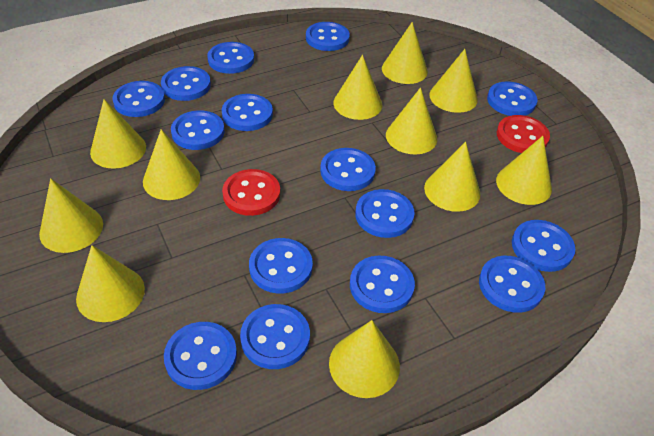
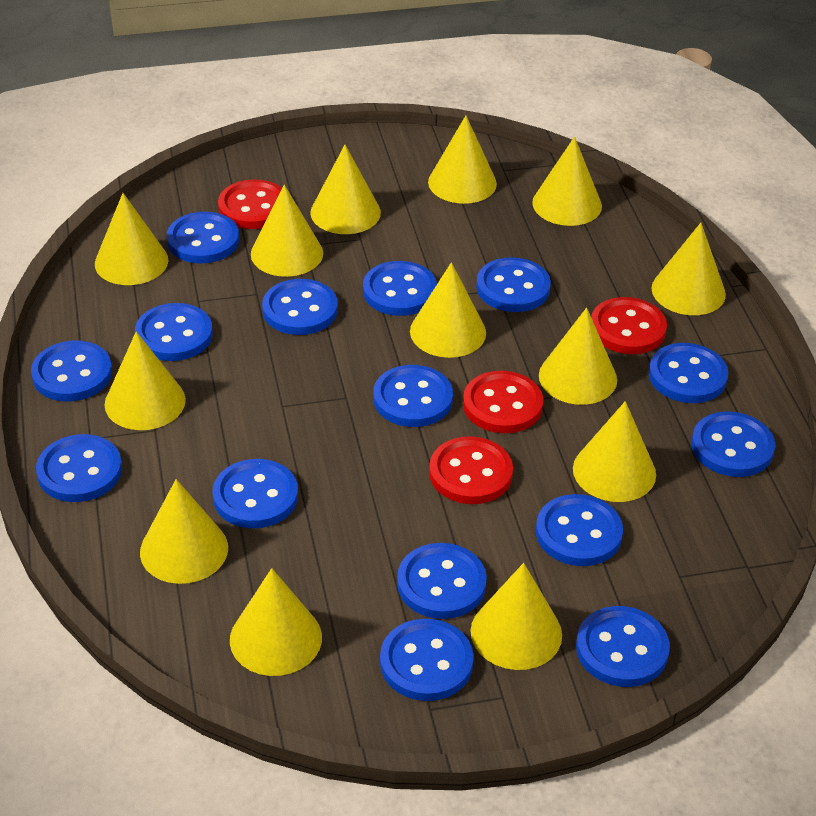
red button: 2 -> 4
yellow cone: 11 -> 13

